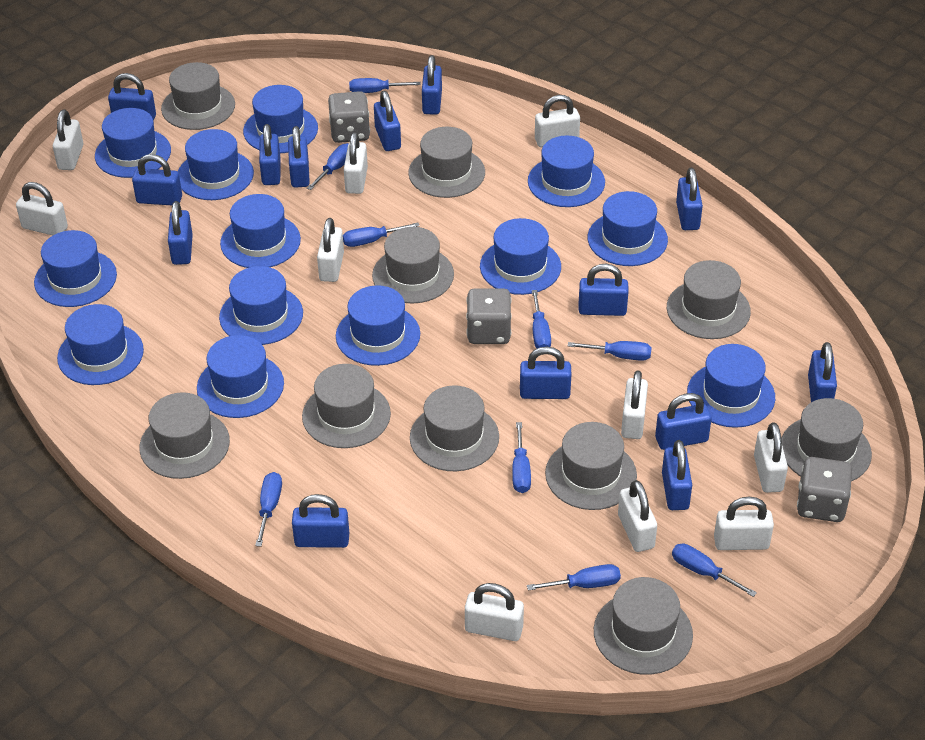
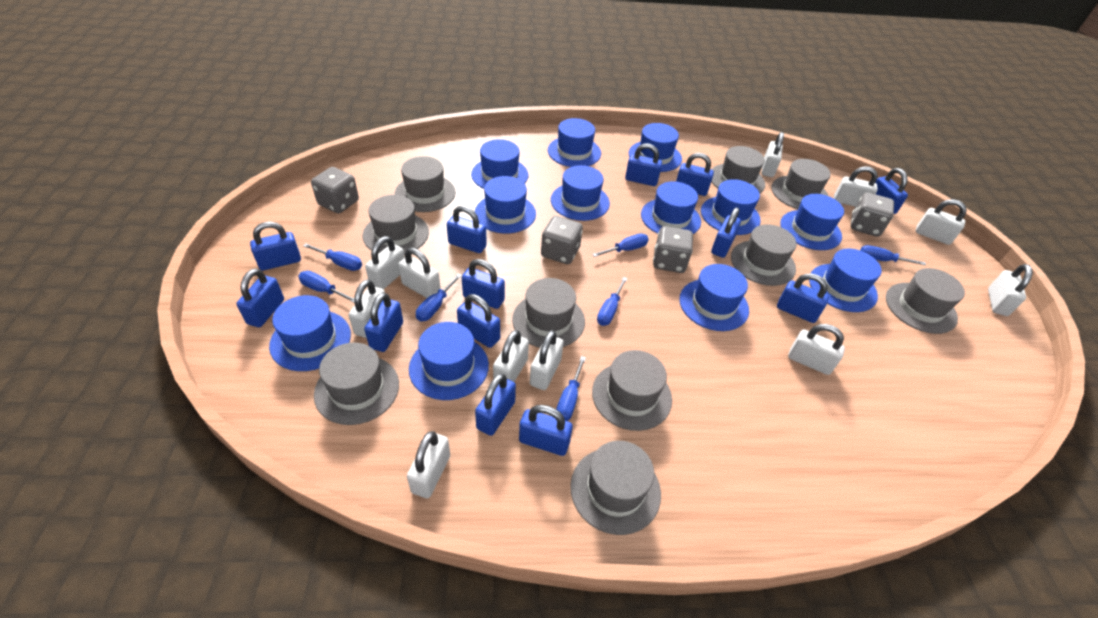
blue hat: 13 -> 12
blue padlock: 14 -> 13
blue screwdriver: 9 -> 7
grey dice: 3 -> 4
white padlock: 10 -> 11

